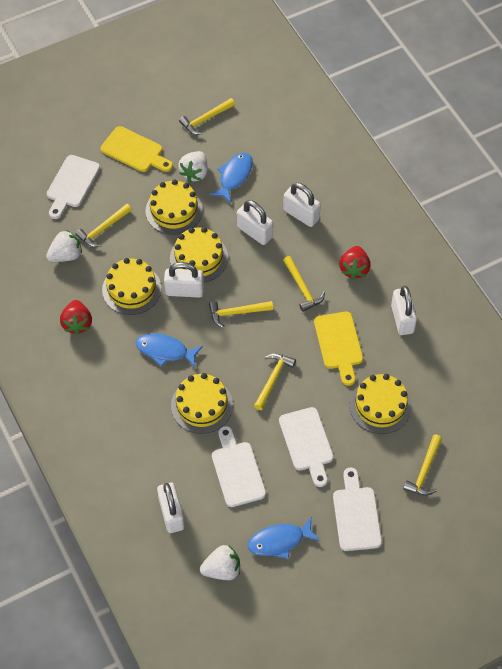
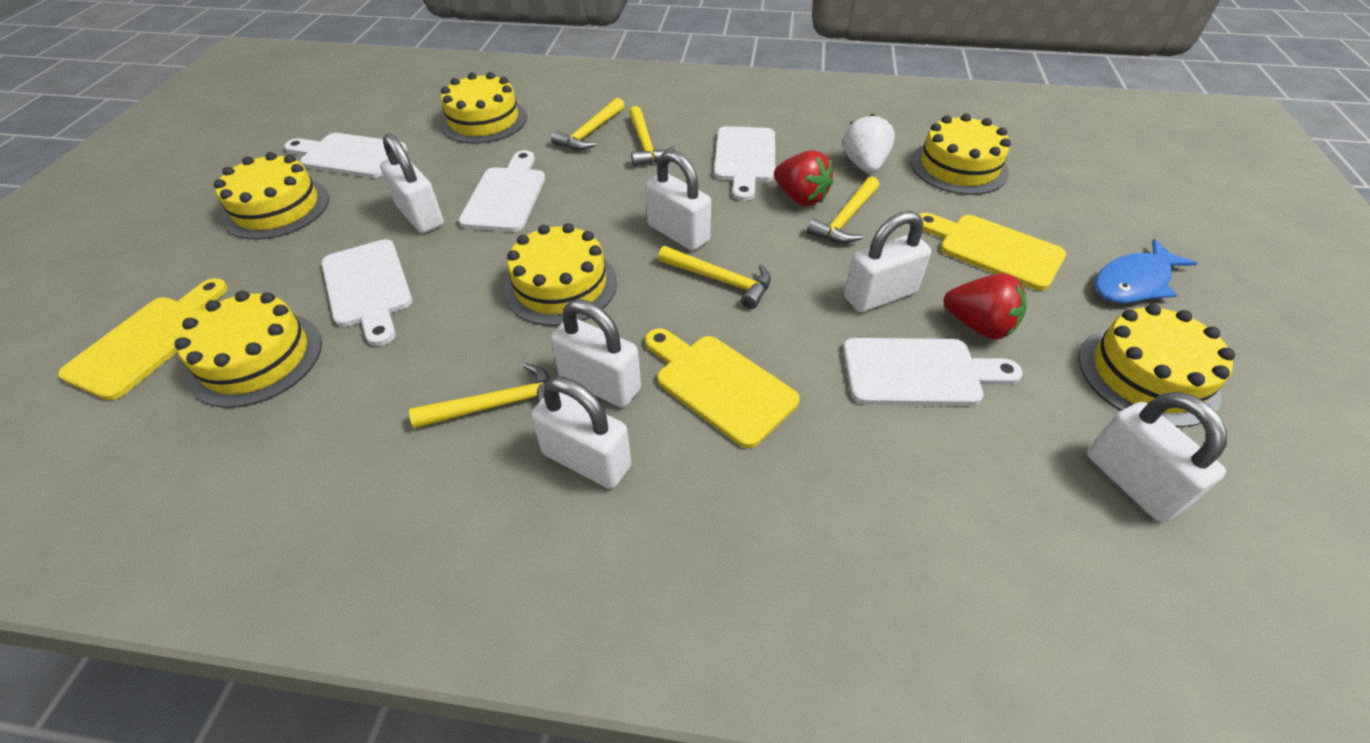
blue fish: 3 -> 1
white cutting board: 4 -> 5
white padlock: 5 -> 6
white strawberry: 3 -> 1
yellow cake: 5 -> 6
yellow cutting board: 2 -> 3
yellow hammer: 6 -> 5

